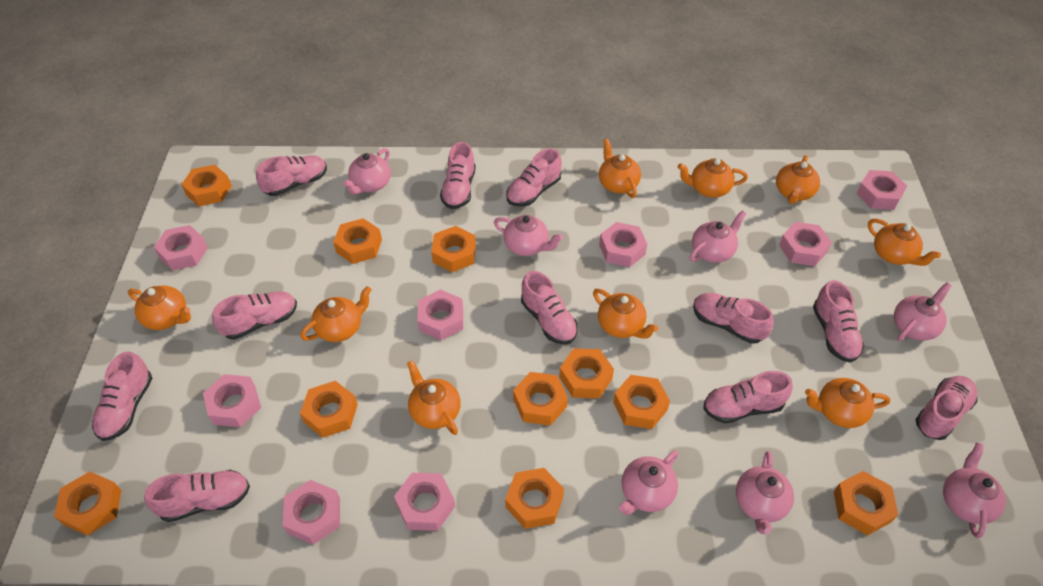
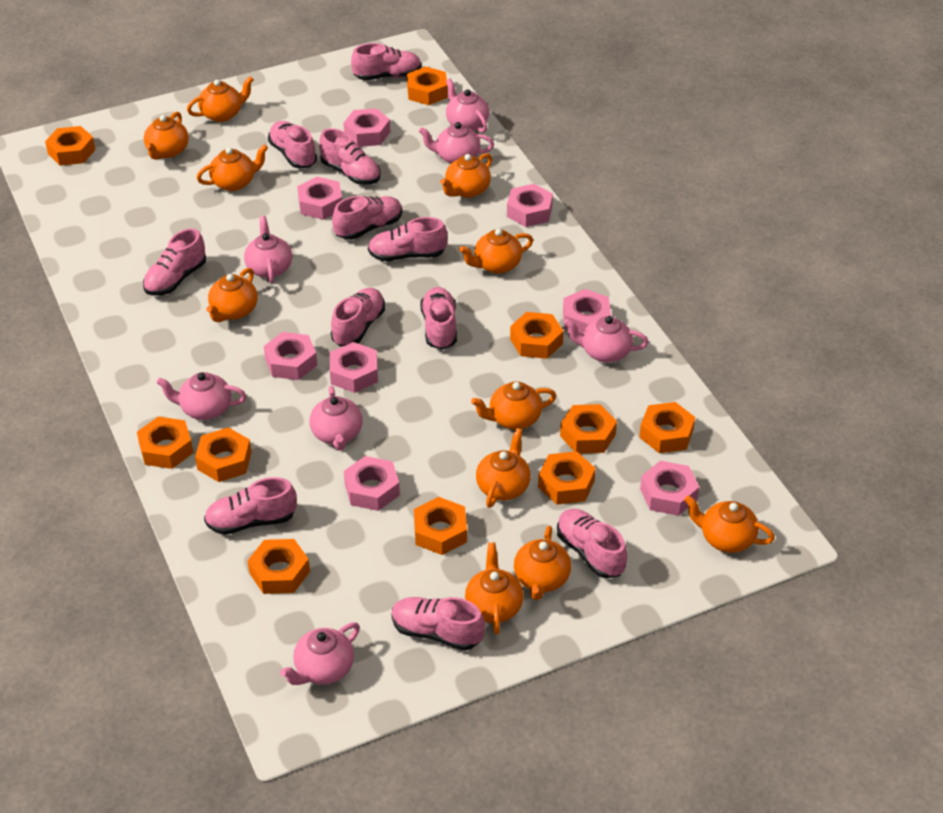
orange teapot: 9 -> 11

